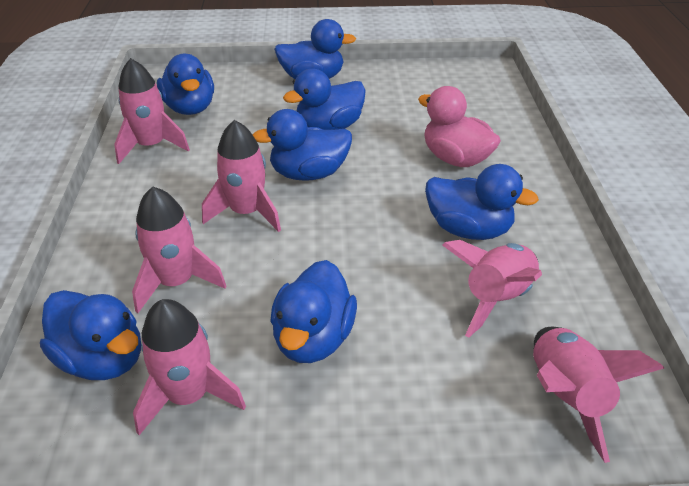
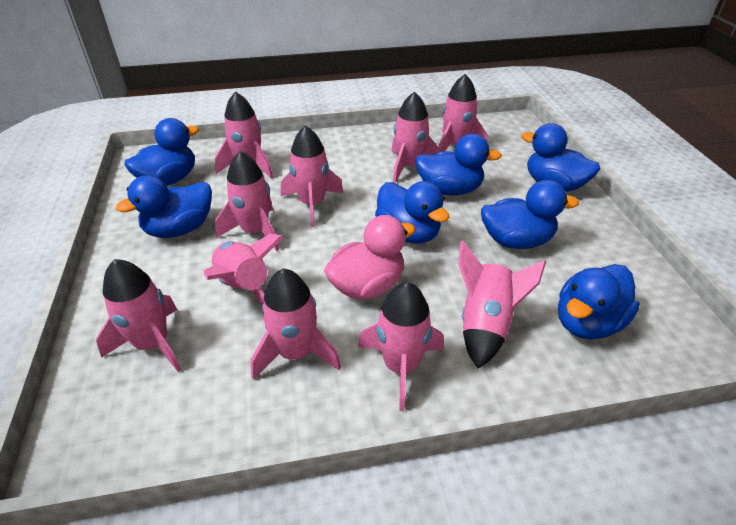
pink rocket: 6 -> 10

